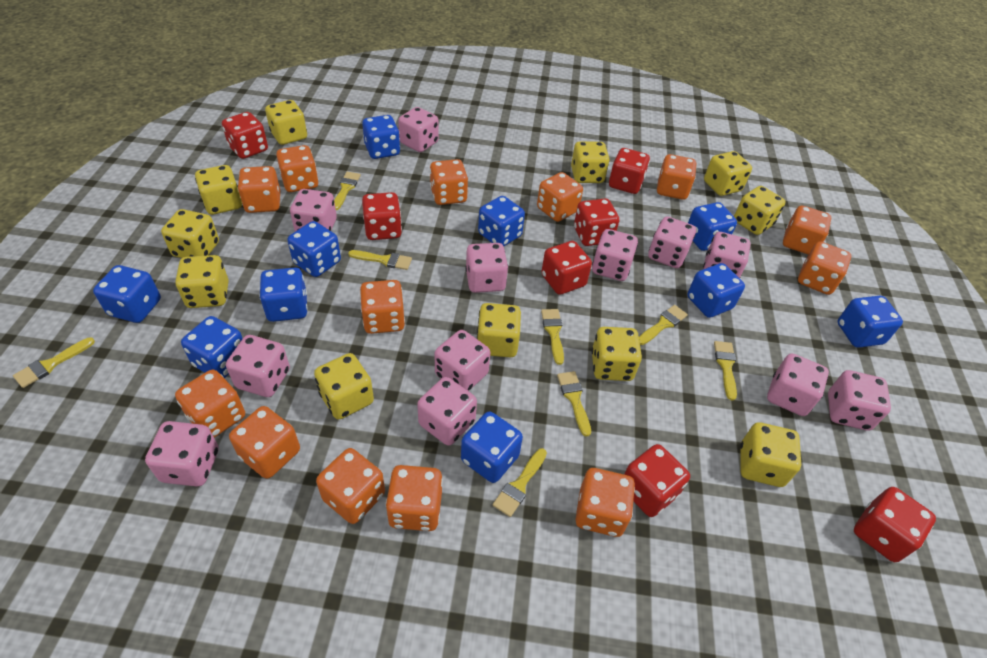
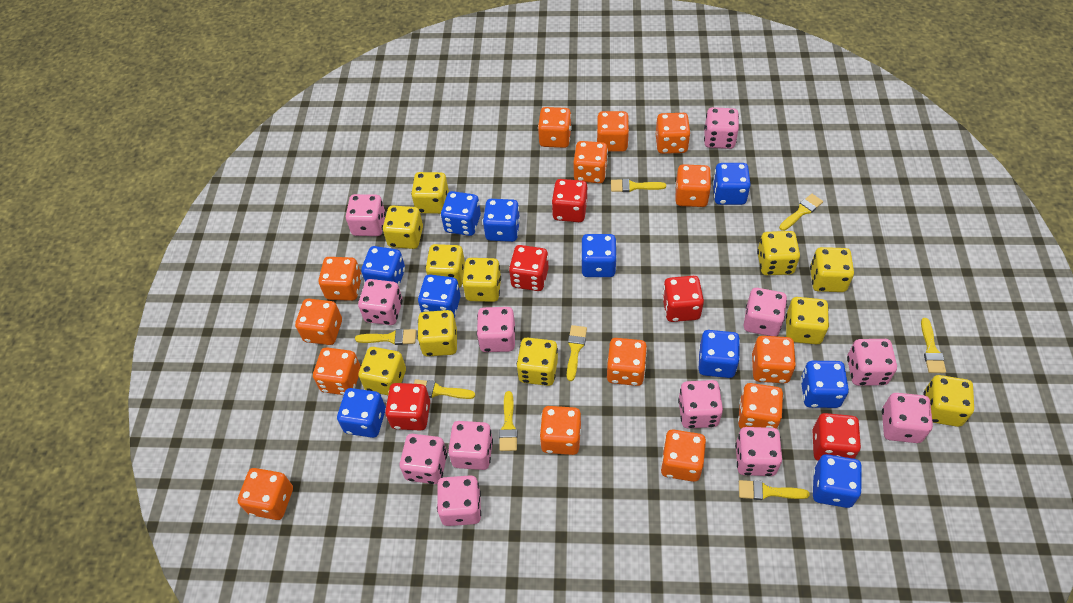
orange dice: 13 -> 14
red dice: 7 -> 5

